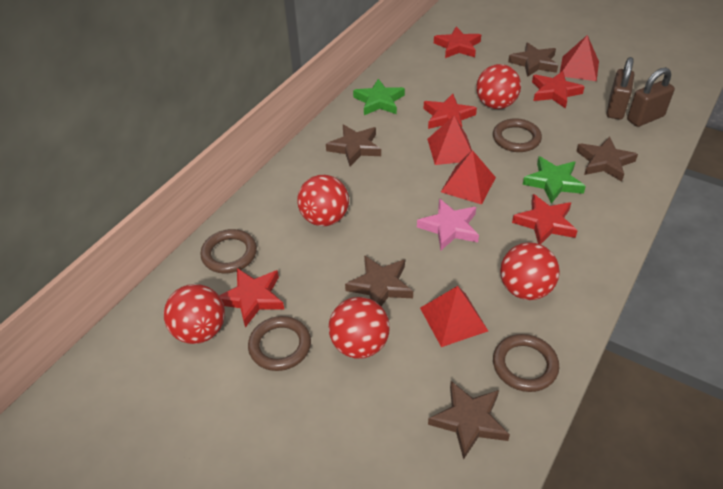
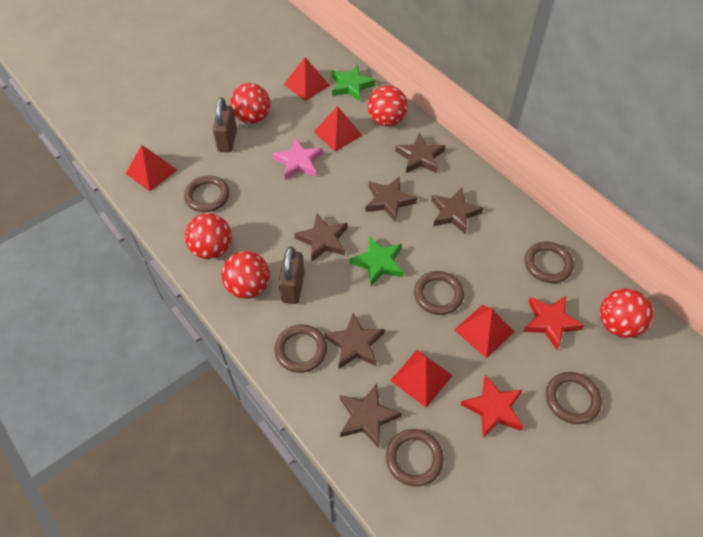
brown ring: 4 -> 6
brown star: 5 -> 6
red pyramid: 4 -> 5
red star: 5 -> 2

